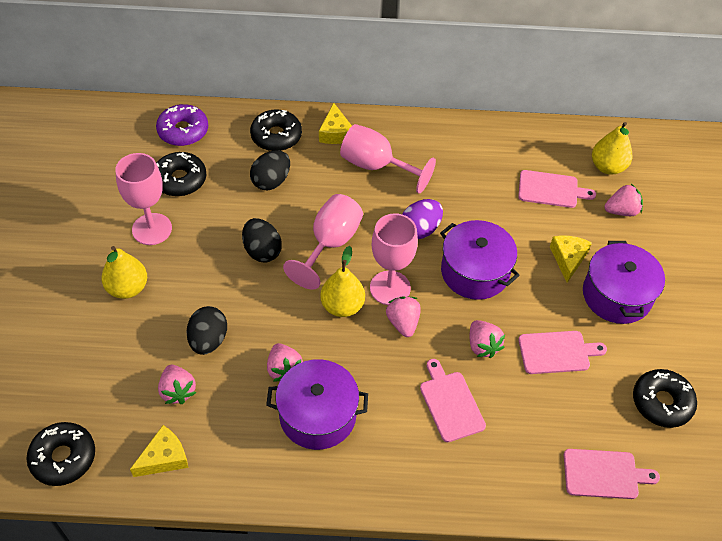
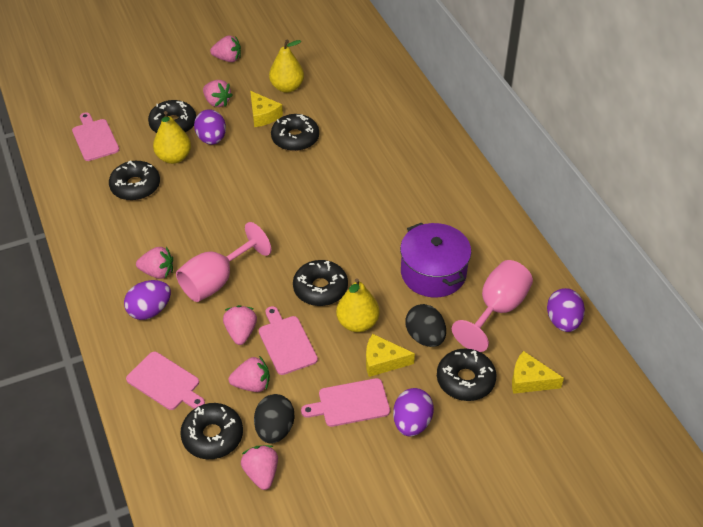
black donut: 4 -> 6
black egg: 3 -> 2
pink goblet: 4 -> 2
pink strawberry: 5 -> 6
purple donut: 1 -> 0
purple egg: 1 -> 4
purple pot: 3 -> 1

